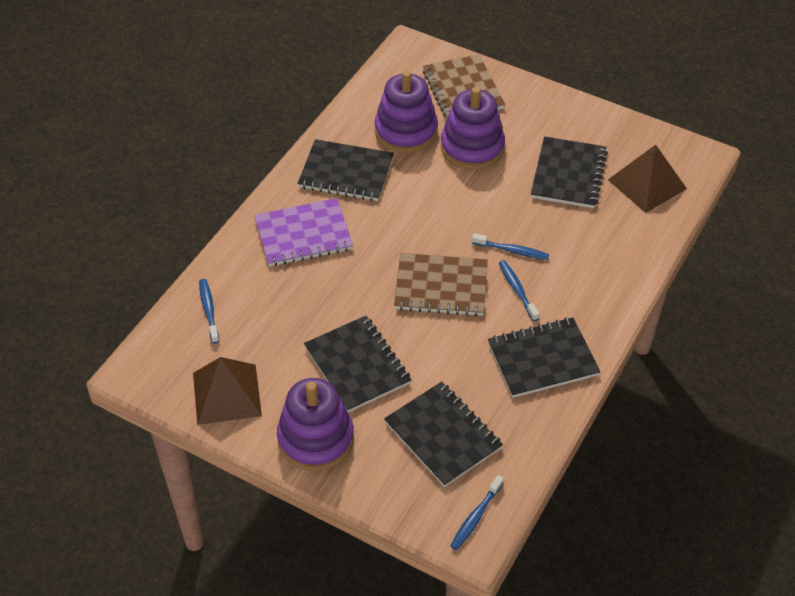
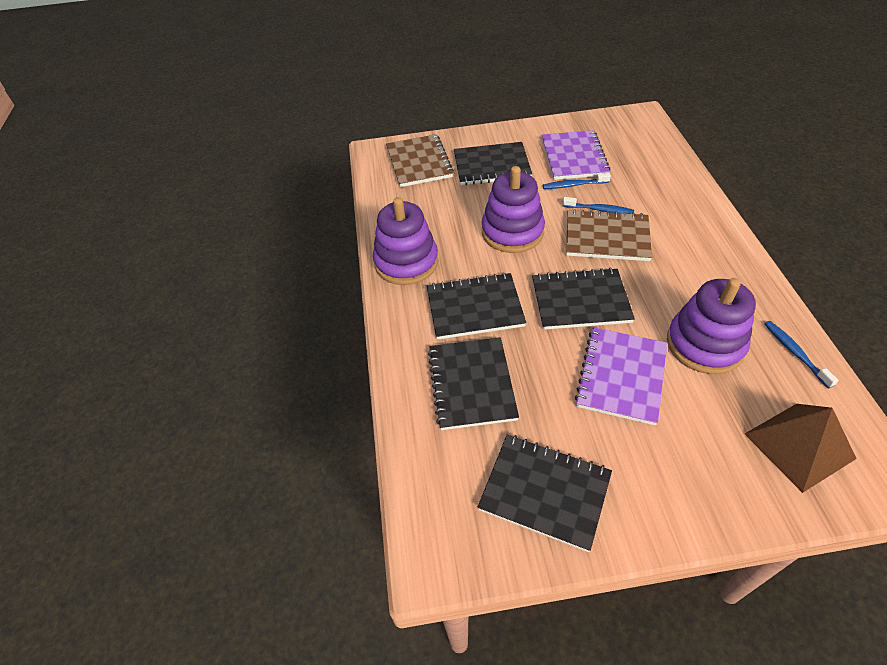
blue toothbrush: 4 -> 3
brown pyramid: 2 -> 1
purple notebook: 1 -> 2

